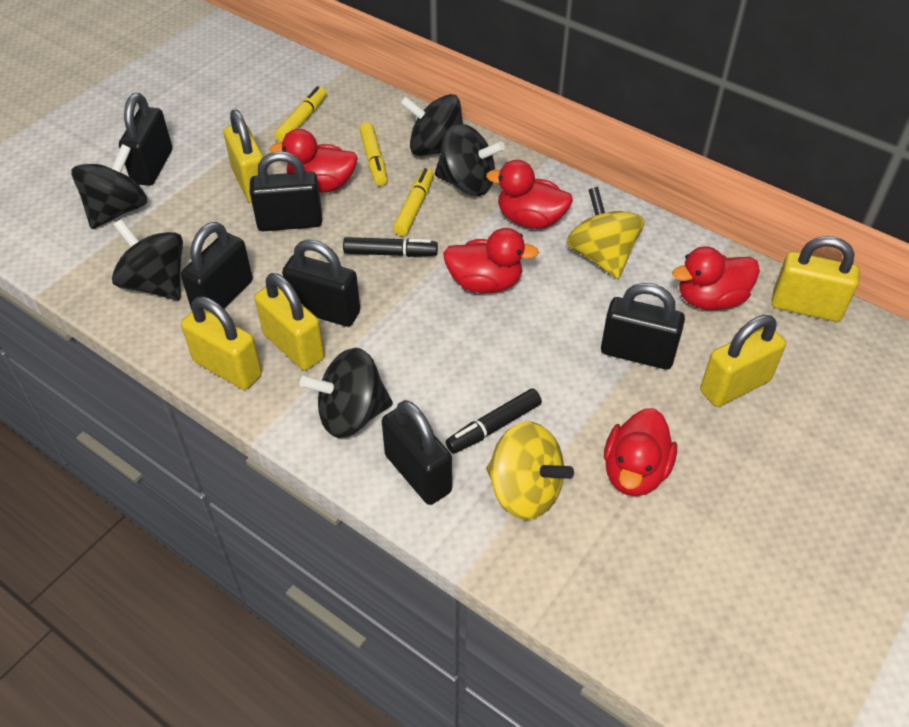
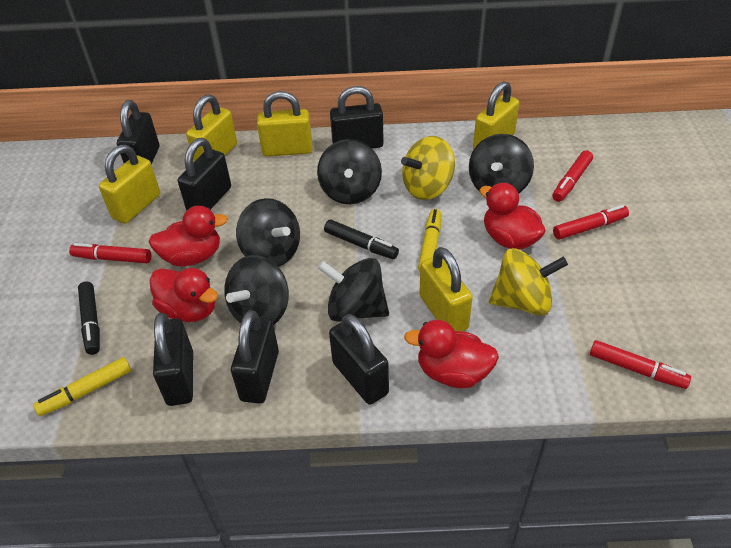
red duck: 5 -> 4
red marker: 0 -> 4
yellow marker: 3 -> 2

